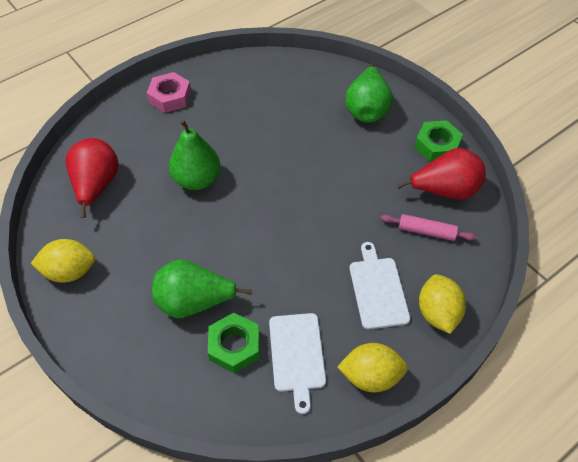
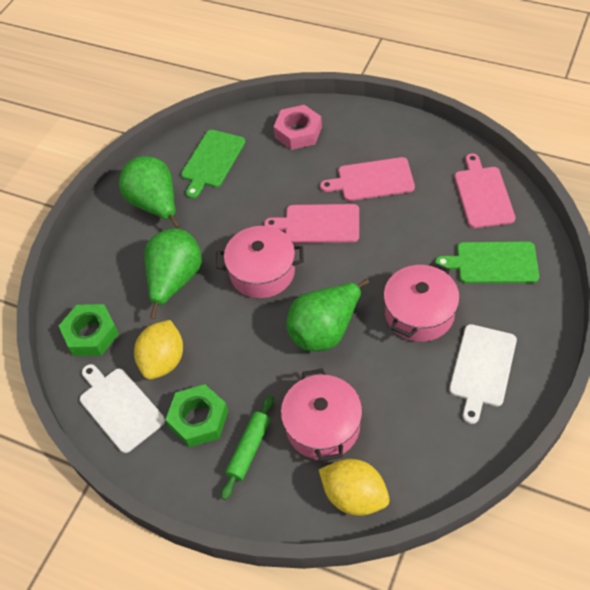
green cutting board: 0 -> 2
green rolling pin: 0 -> 1
pink cutting board: 0 -> 3
pink pot: 0 -> 3
pink rolling pin: 1 -> 0
red pear: 2 -> 0
yellow lemon: 3 -> 2

